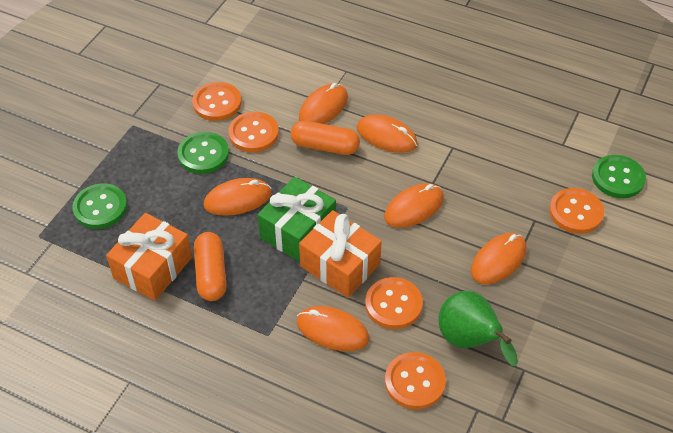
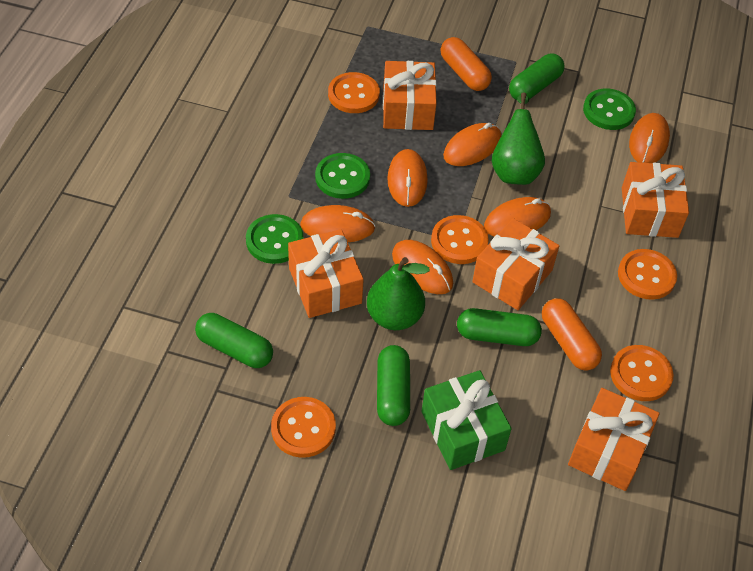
green capsule: 0 -> 4
green pear: 1 -> 2
orange gift: 2 -> 5

